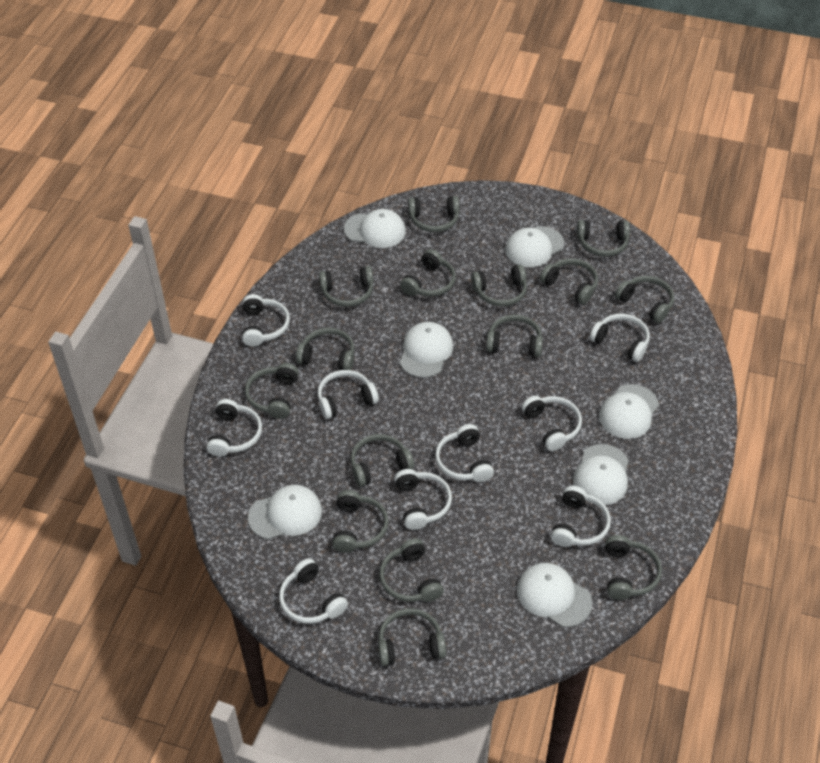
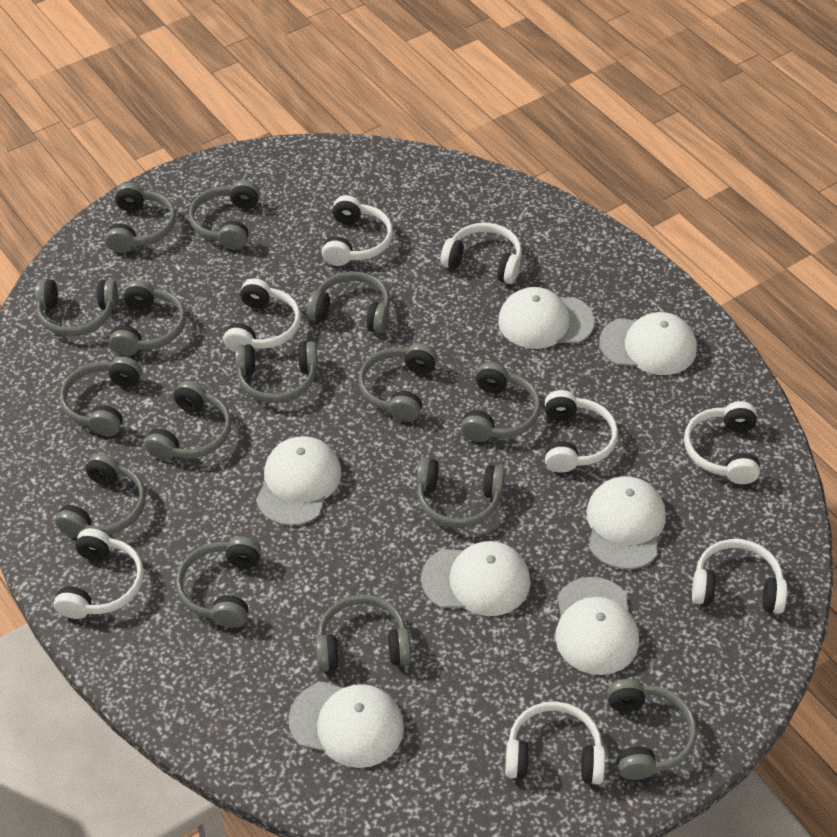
white headphones: 9 -> 8

